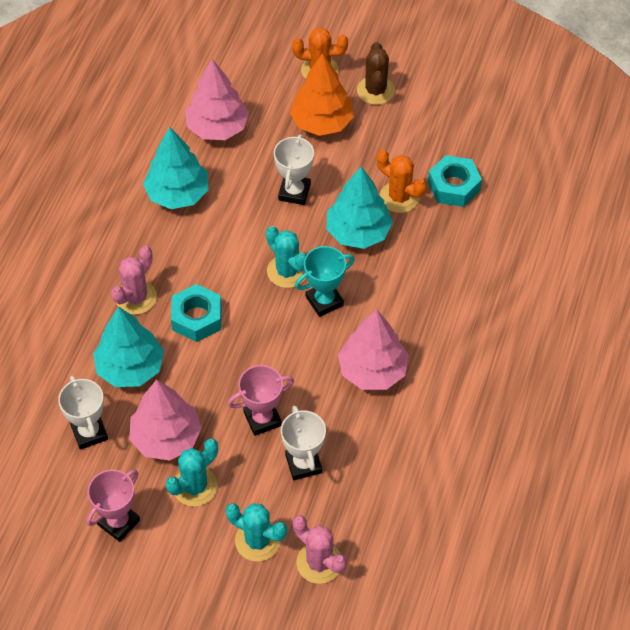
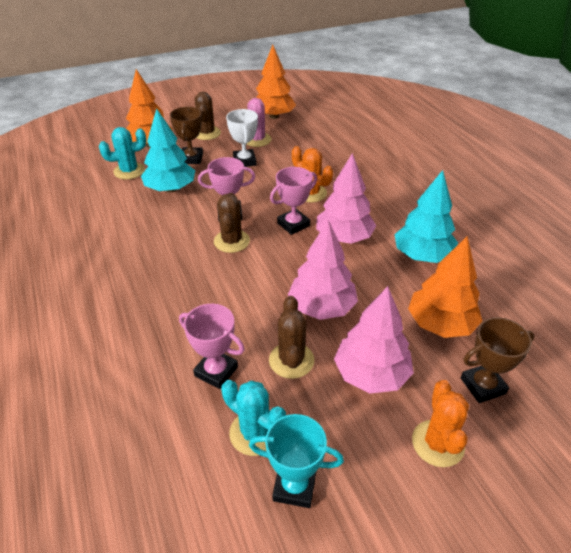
brown cactus: 1 -> 3
brown trophy: 0 -> 2
orange tree: 1 -> 3
pink cactus: 2 -> 1
pink trophy: 2 -> 3
turquoise cactus: 3 -> 2
turquoise nut: 2 -> 0
turquoise tree: 3 -> 2
white trophy: 3 -> 1

